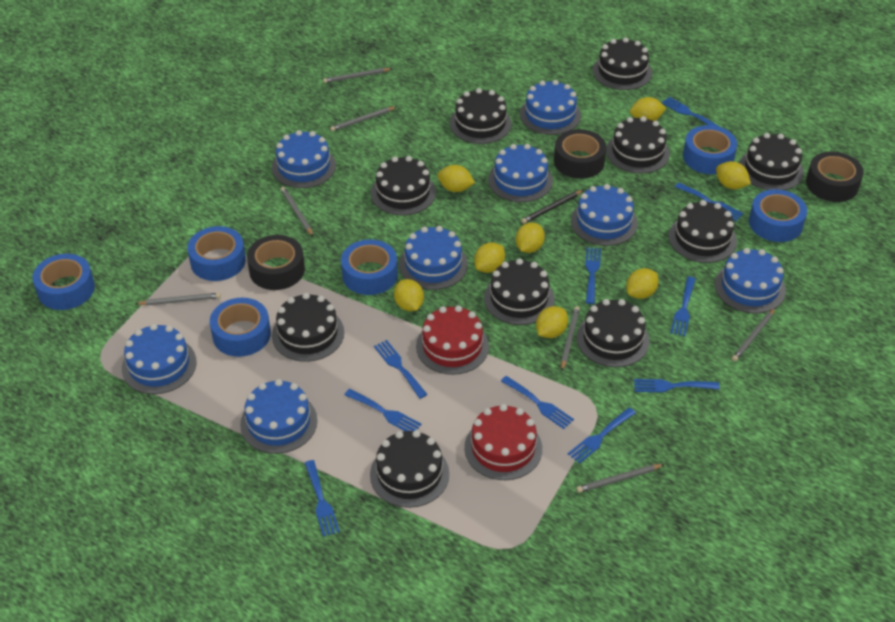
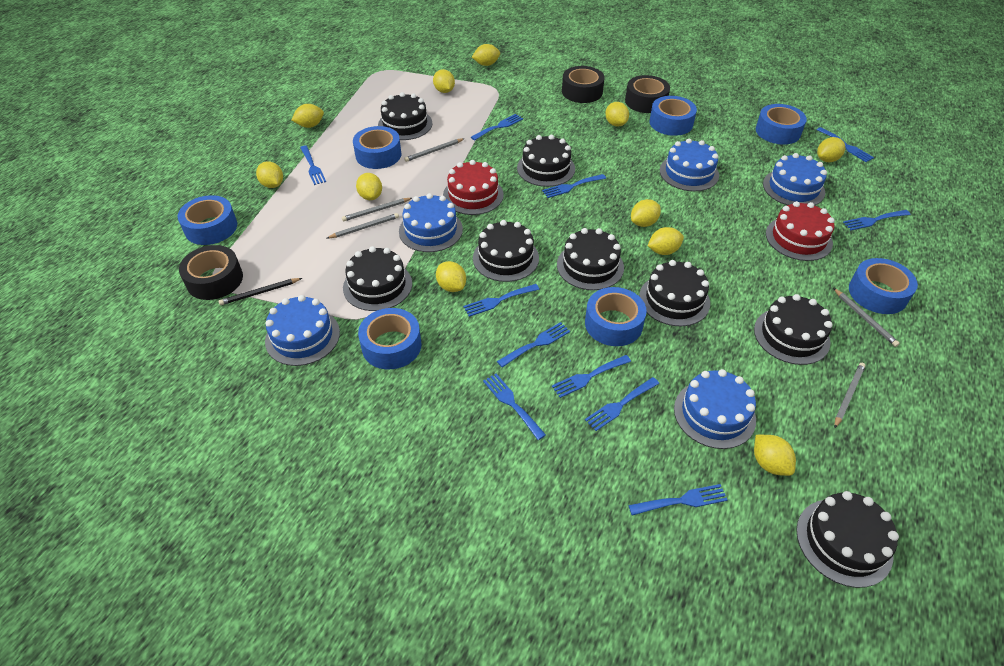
black cake: 10 -> 8
blue cake: 8 -> 5
blue fork: 10 -> 11
blue tape: 6 -> 7
grey pencil: 7 -> 5
yellow lemon: 8 -> 11

